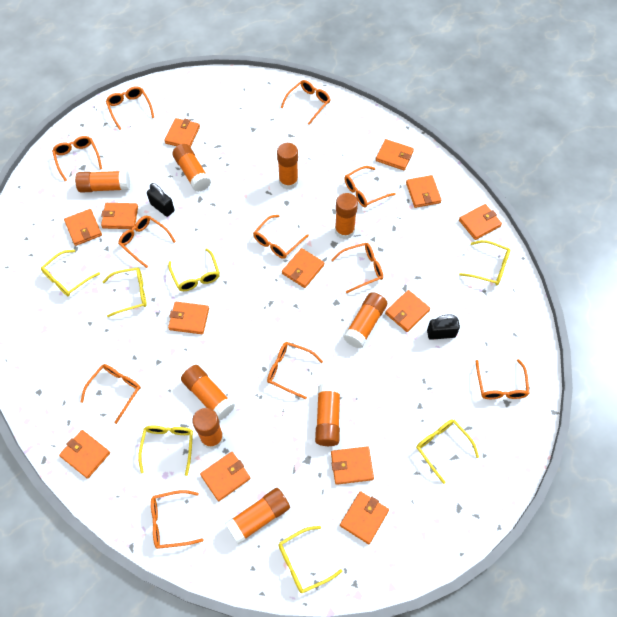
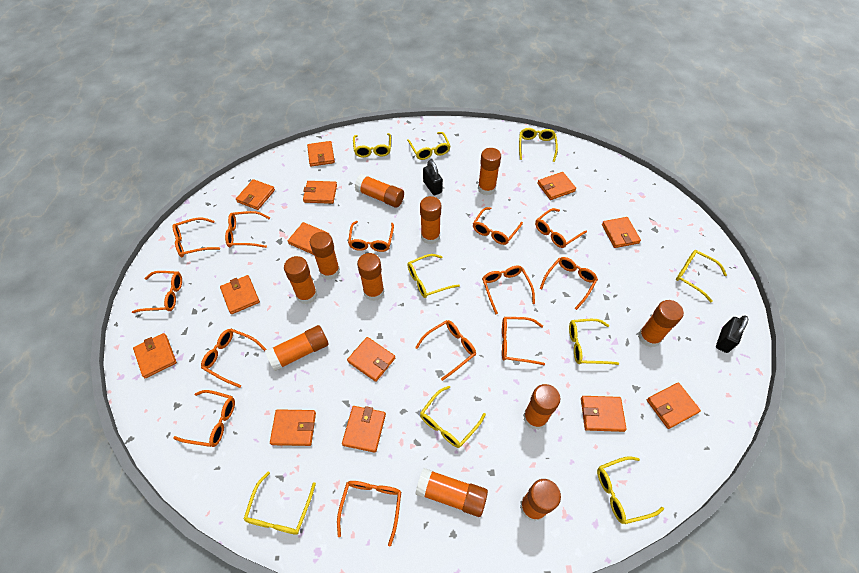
orange glasses: 11 -> 13
orange glue stick: 9 -> 11
yellow glasses: 7 -> 9

